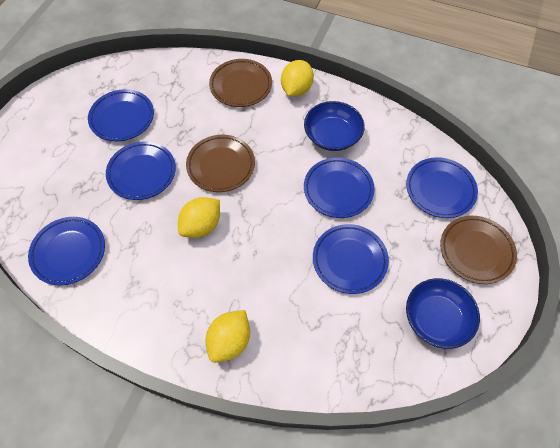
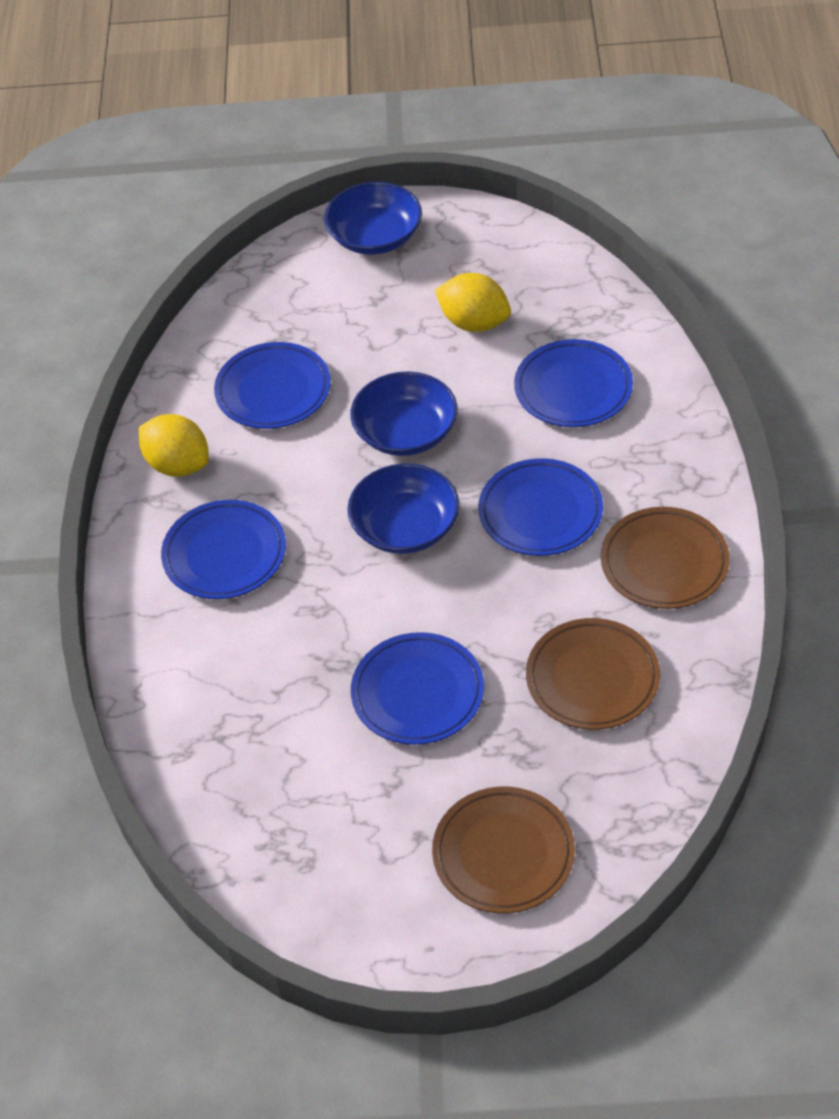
blue bowl: 2 -> 3
blue plate: 6 -> 5
yellow lemon: 3 -> 2

